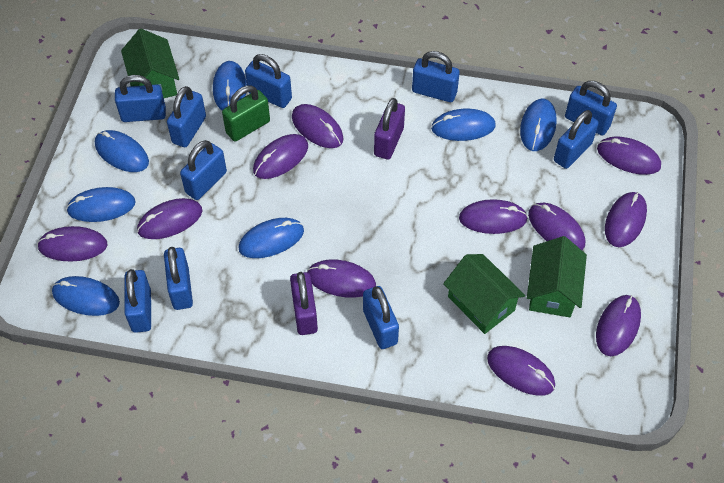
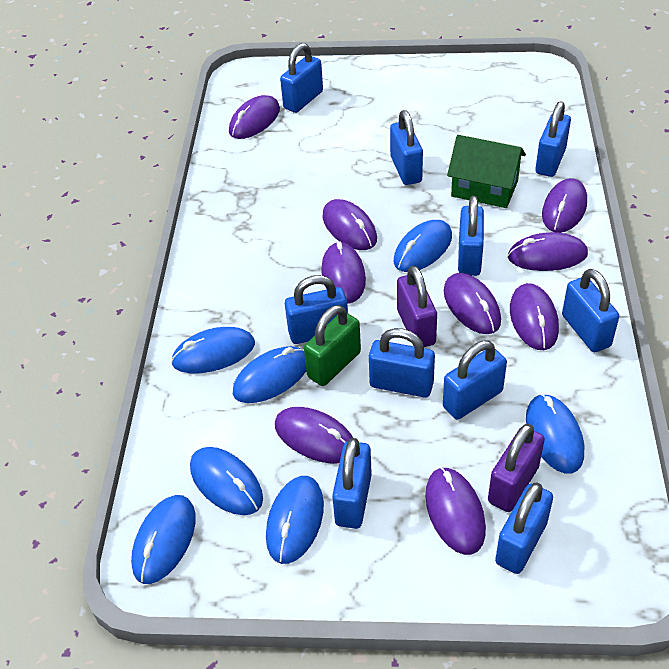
green house: 3 -> 1
purple mouse: 11 -> 9

